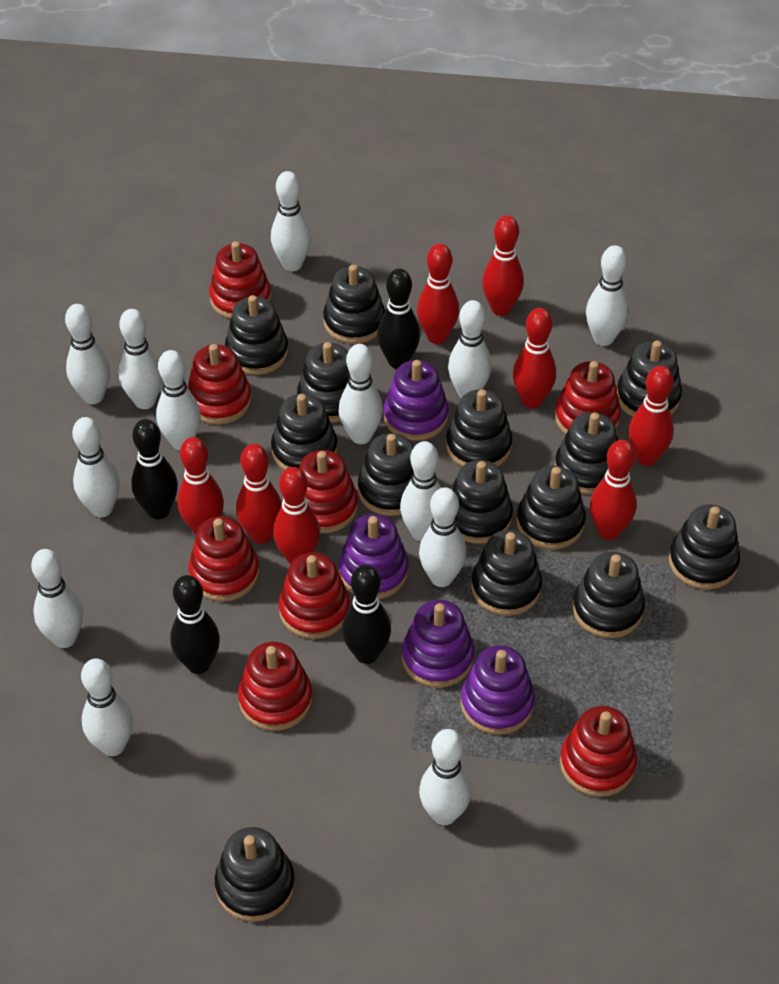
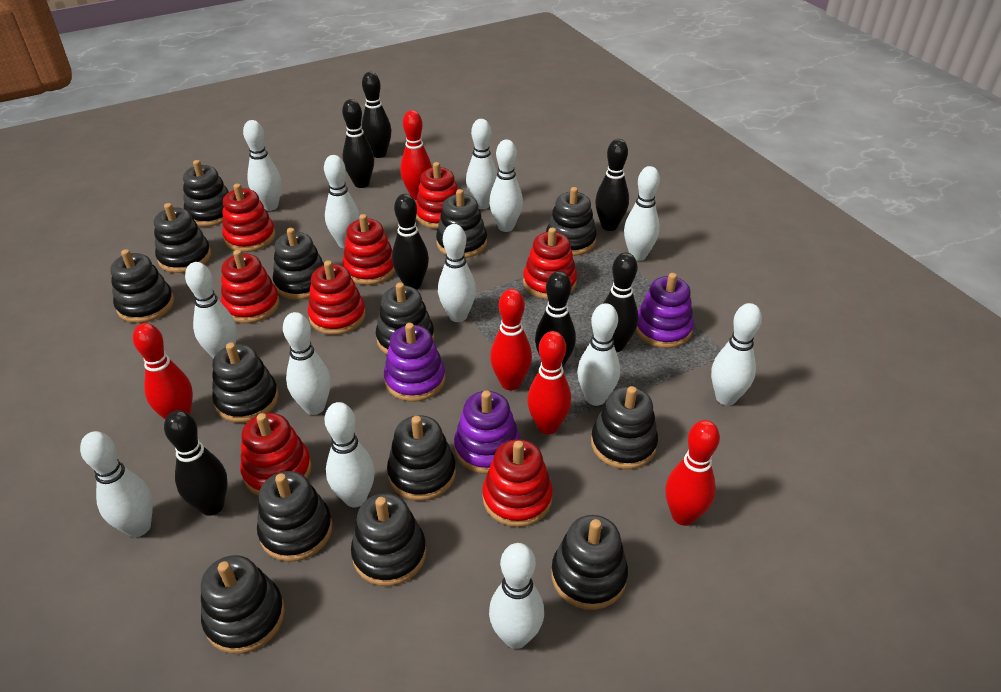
black bowling pin: 4 -> 7
purple stacking toy: 4 -> 3
red bowling pin: 8 -> 5

